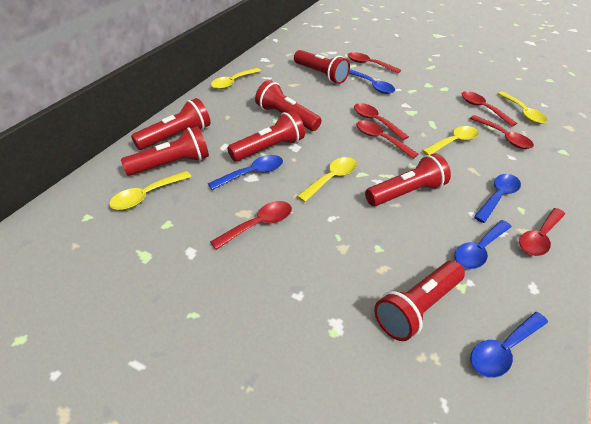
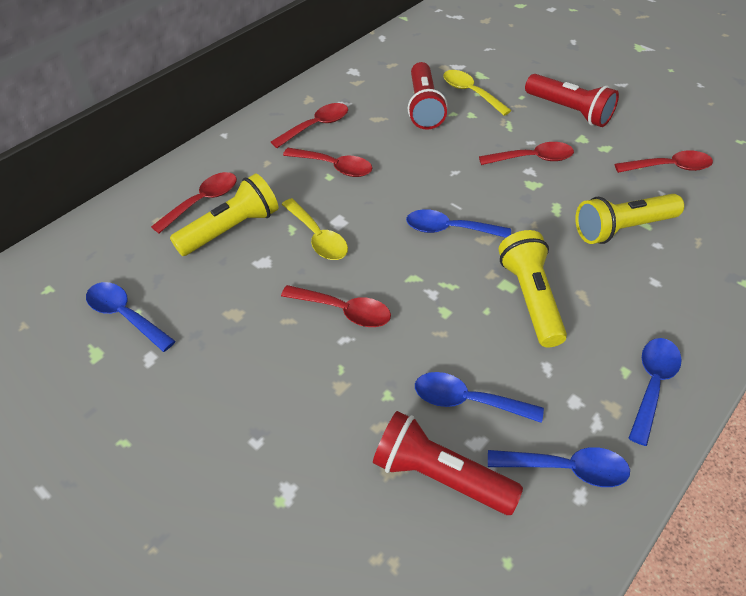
red flashlight: 7 -> 3
red spoon: 7 -> 6
yellow flashlight: 0 -> 3
yellow spoon: 5 -> 2

